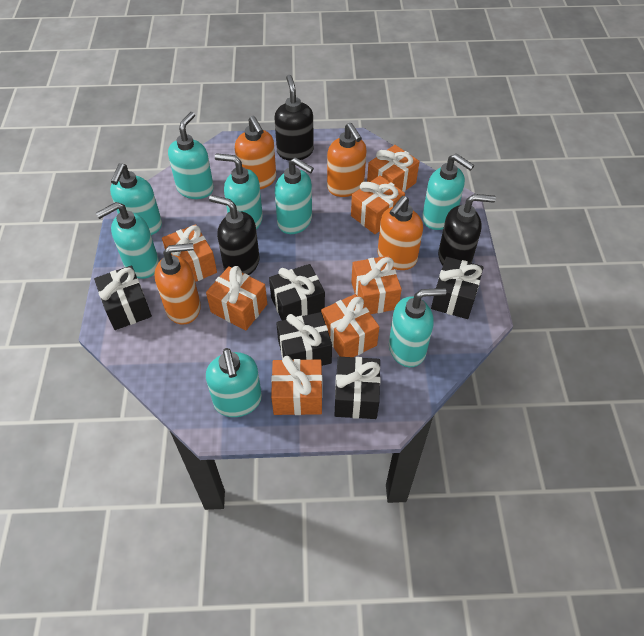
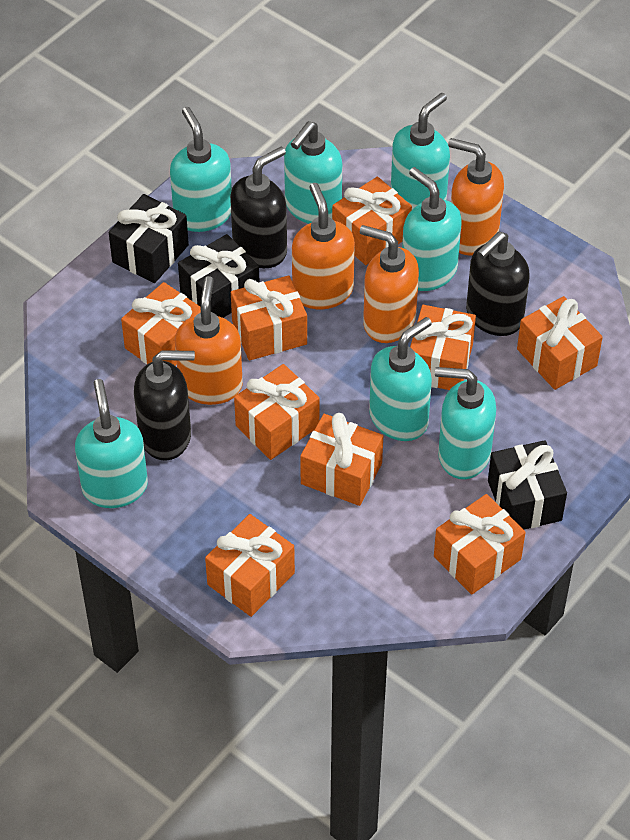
black gift: 5 -> 3
orange gift: 7 -> 9
turquoise soap dispenser: 8 -> 7

